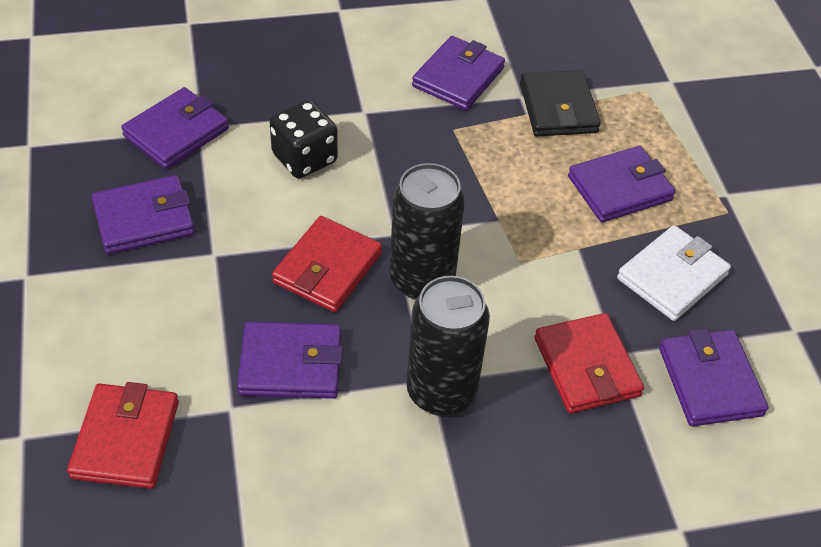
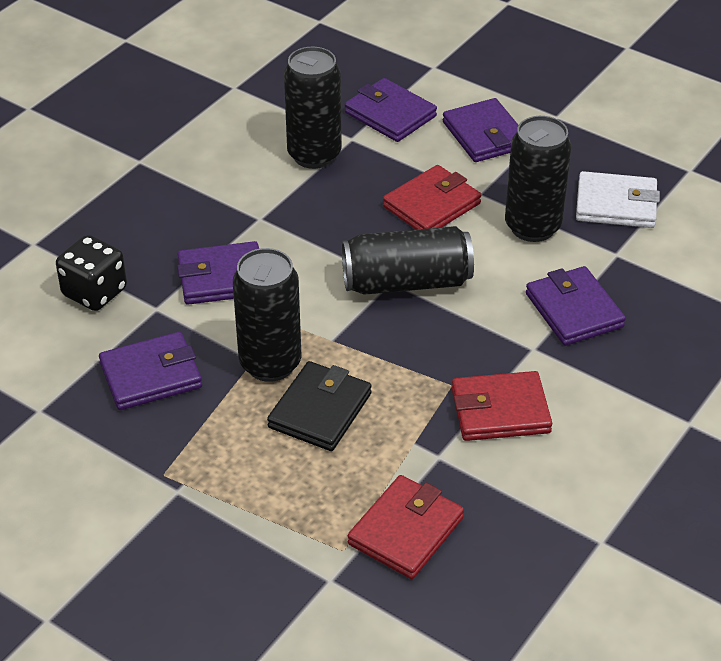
black can: 2 -> 4
purple wallet: 6 -> 5

